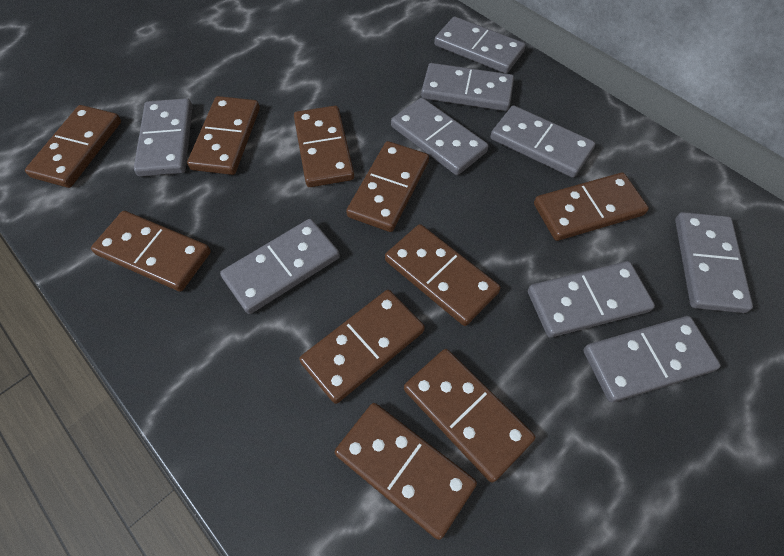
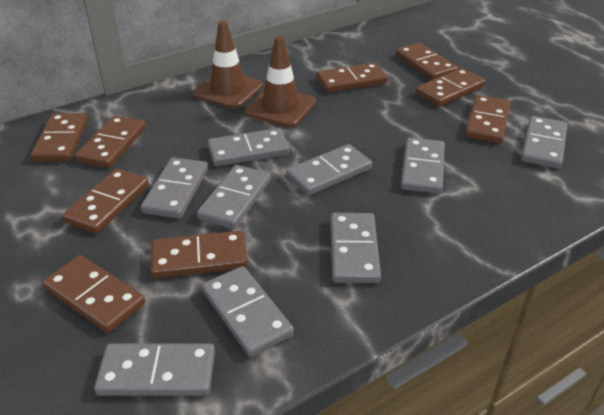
brown domino: 10 -> 9
brown traffic cone: 0 -> 2

